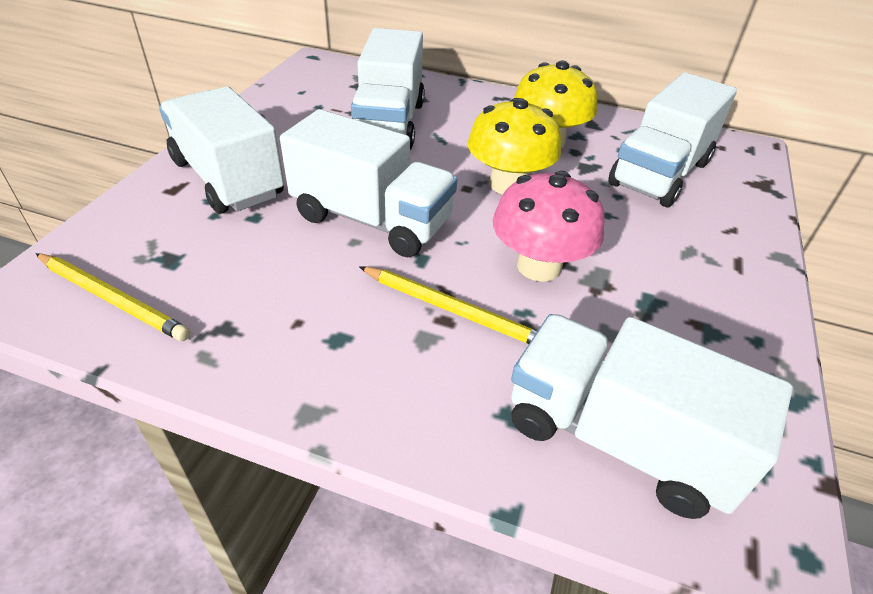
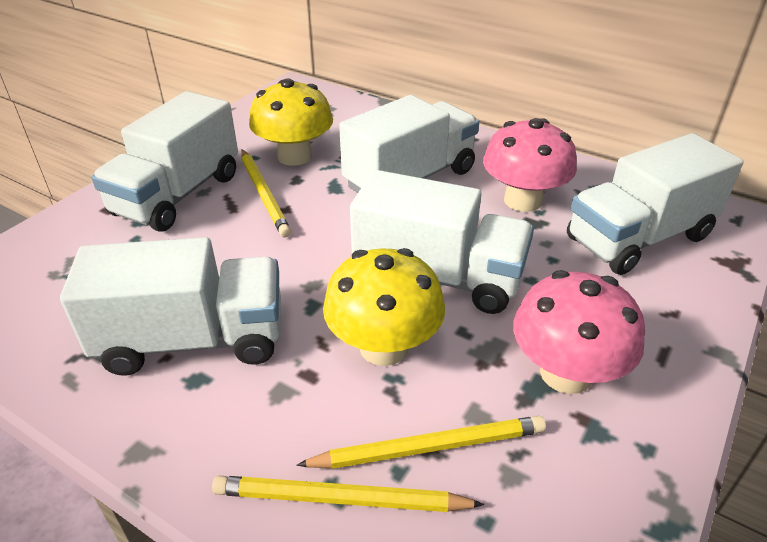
pink mushroom: 1 -> 2
yellow pencil: 2 -> 3

